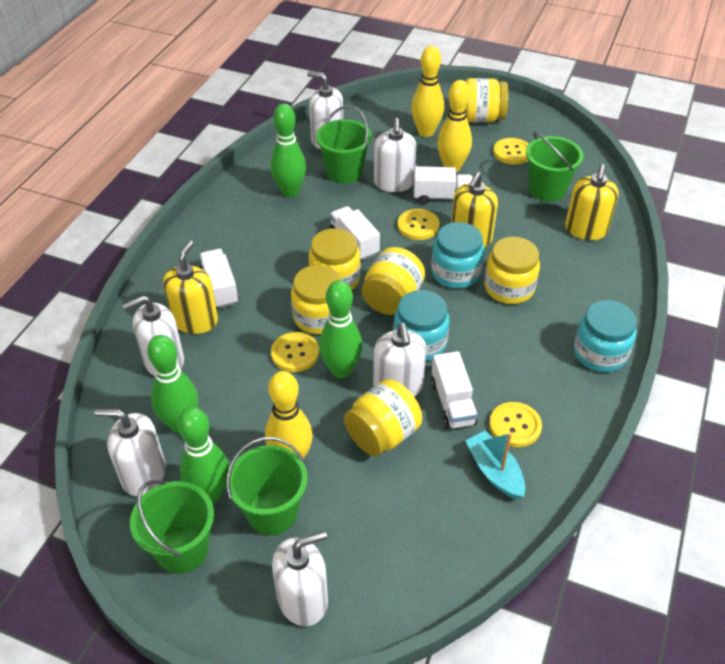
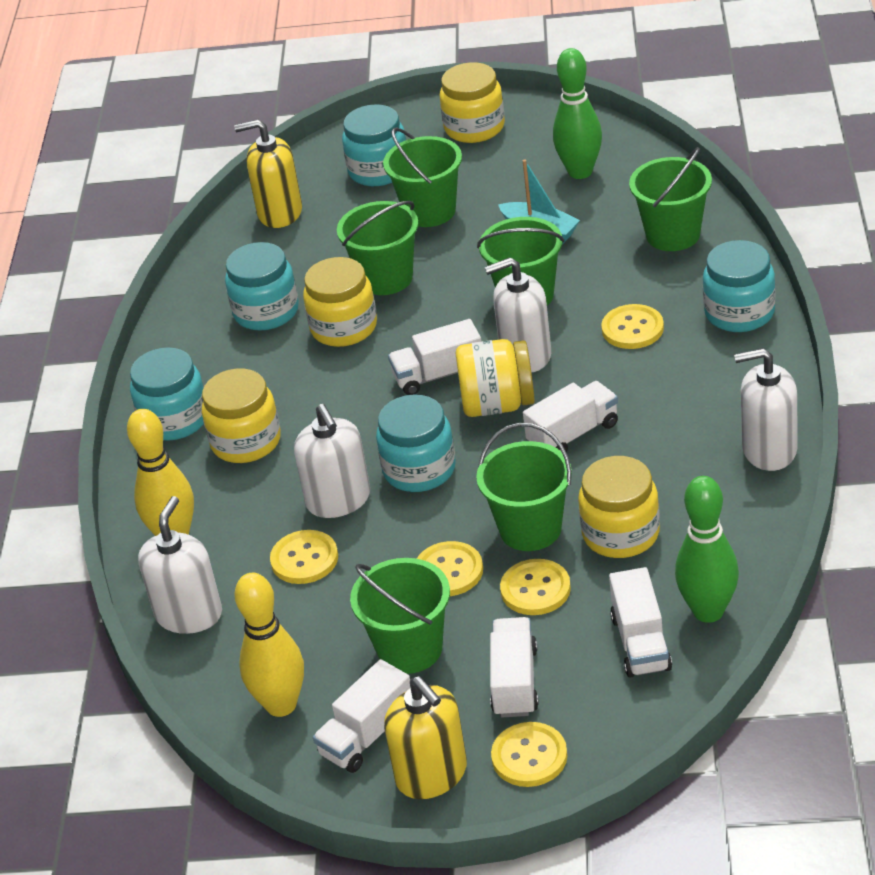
green bowling pin: 4 -> 2
green bucket: 4 -> 6
turquoise jar: 3 -> 5
white soap dispenser: 6 -> 4
white truck: 4 -> 5
yellow bowling pin: 3 -> 2
yellow button: 4 -> 5
yellow jar: 6 -> 5
yellow soap dispenser: 3 -> 2

